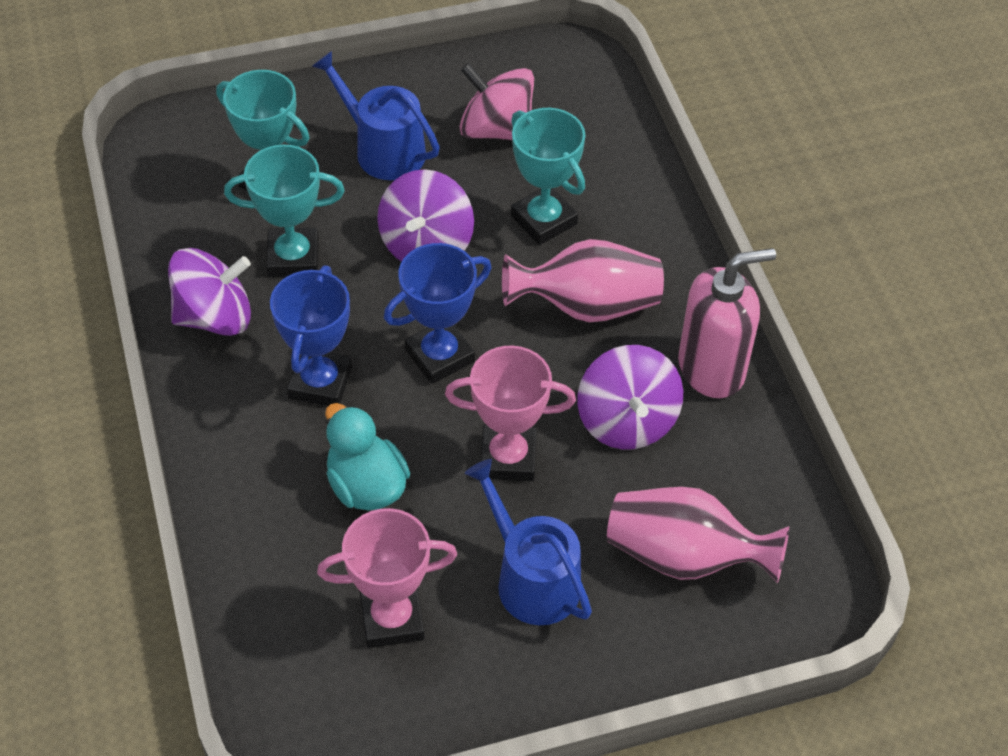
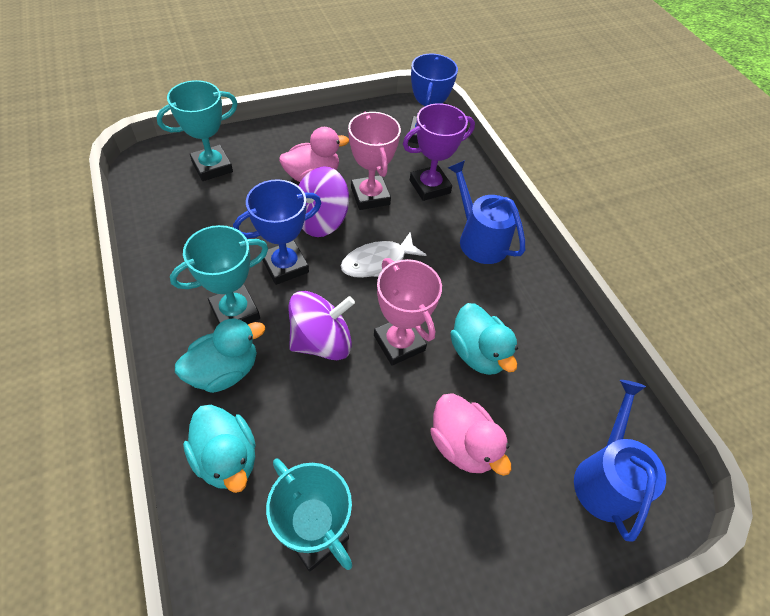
pink duck: 0 -> 2
pink soap dispenser: 1 -> 0
pink spinning top: 1 -> 0
pink vase: 2 -> 0
purple spinning top: 3 -> 2
purple trophy: 0 -> 1
turquoise duck: 1 -> 3
white fish: 0 -> 1

